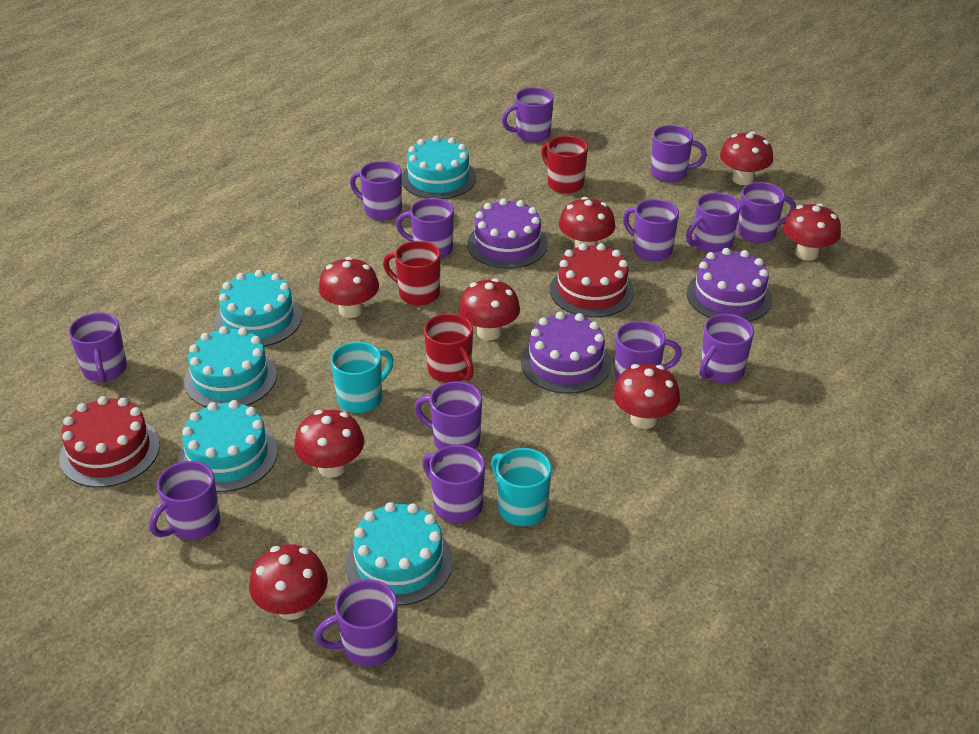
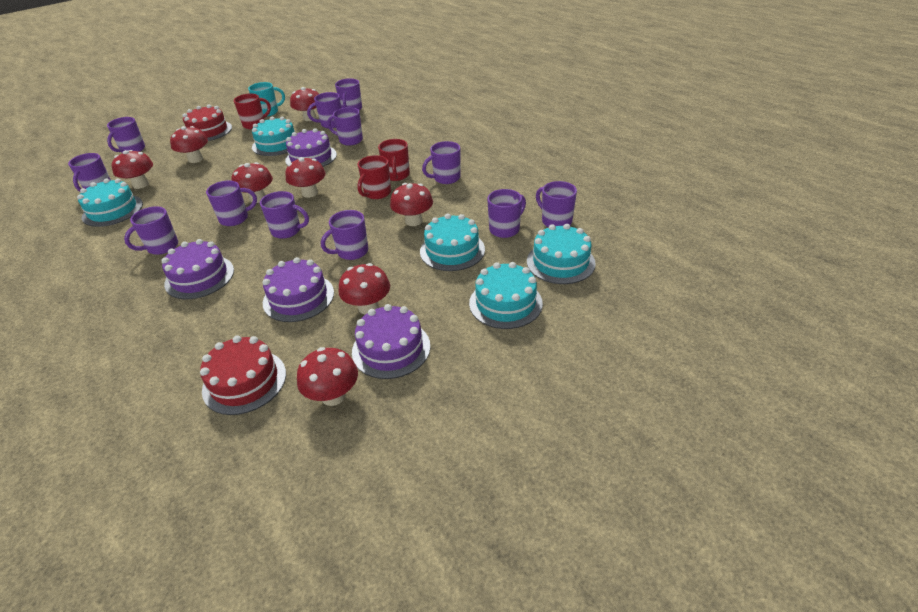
purple cake: 3 -> 4
purple mug: 14 -> 12
turquoise mug: 2 -> 1

